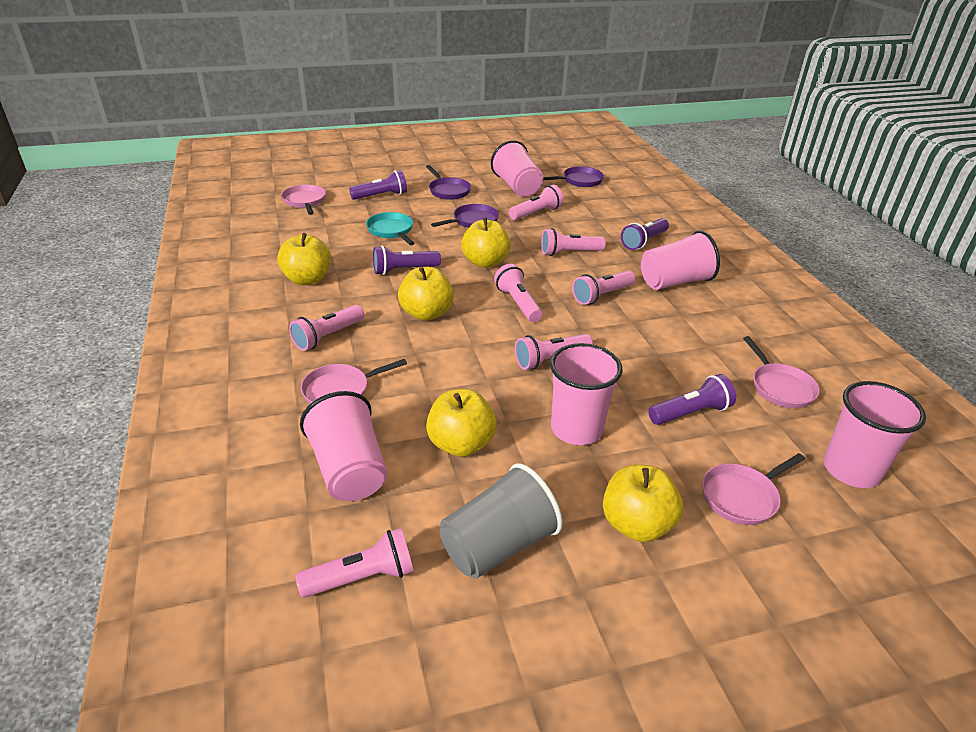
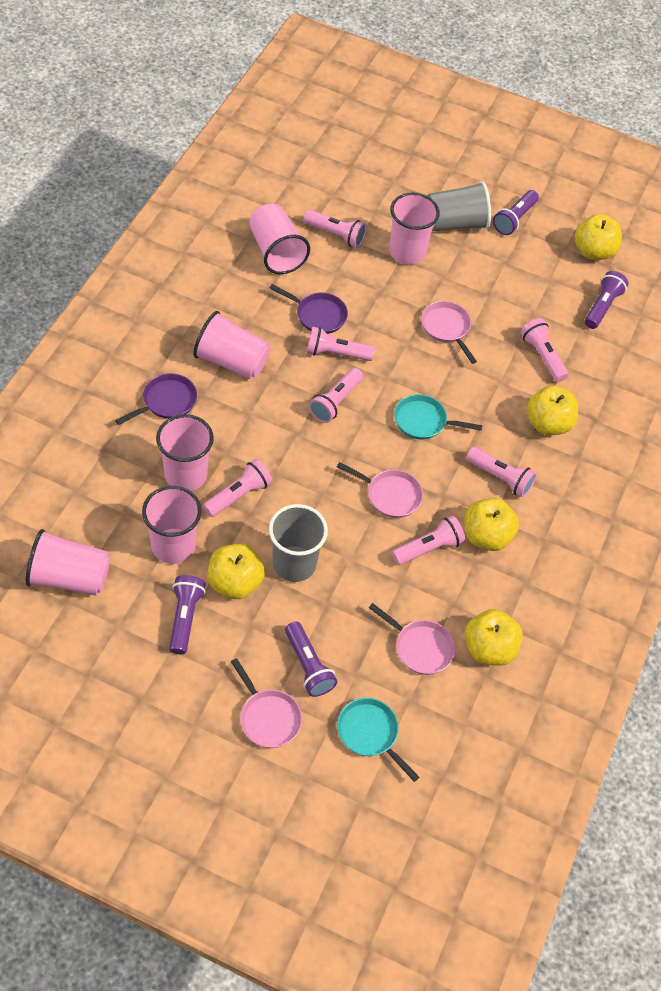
grey cup: 1 -> 2
pink cup: 5 -> 6
purple pan: 3 -> 2
turquoise pan: 1 -> 2

